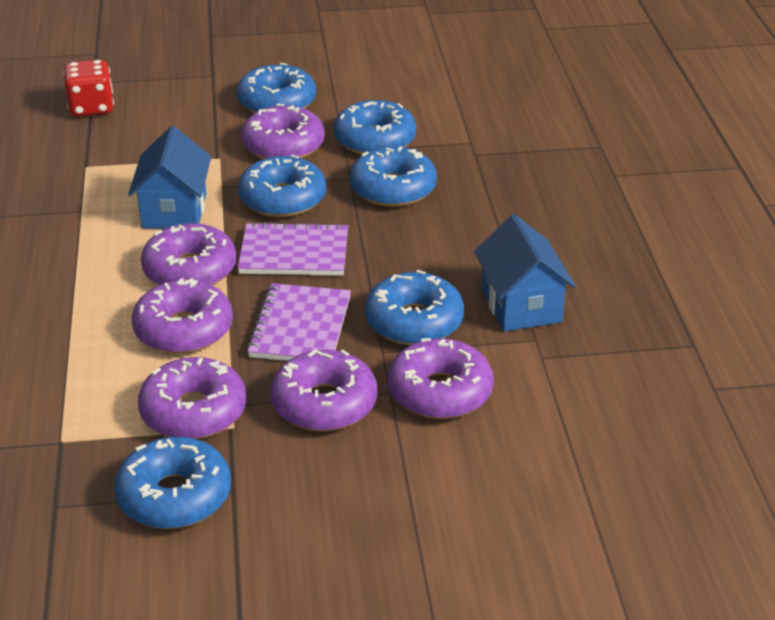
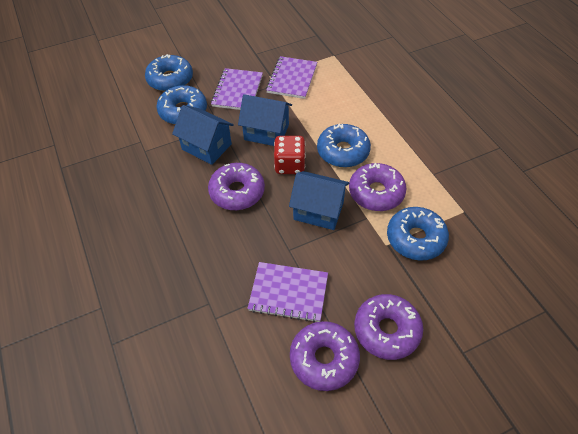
blue donut: 6 -> 4
blue house: 2 -> 3
purple donut: 6 -> 4
purple notebook: 2 -> 3

